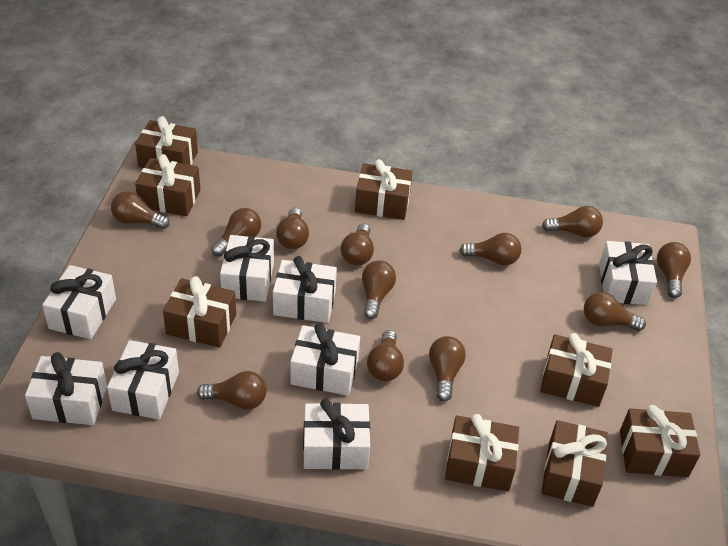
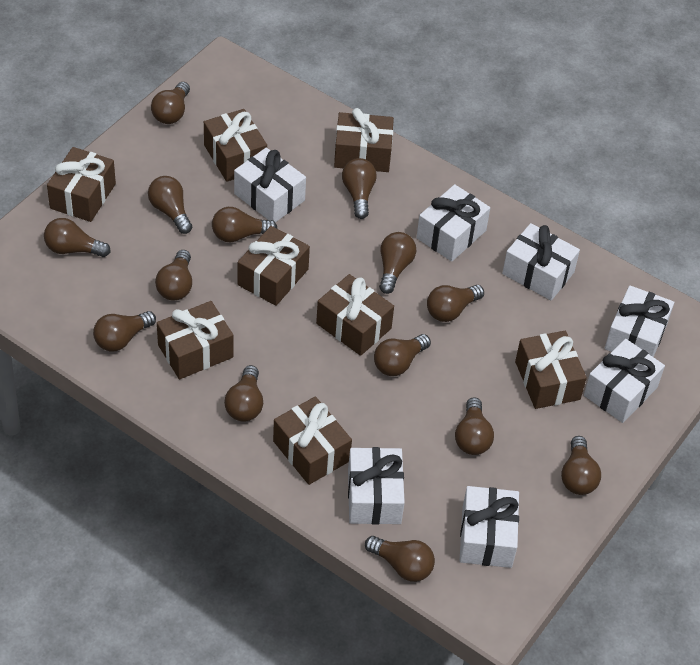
brown light bulb: 12 -> 14
white gift: 8 -> 7

